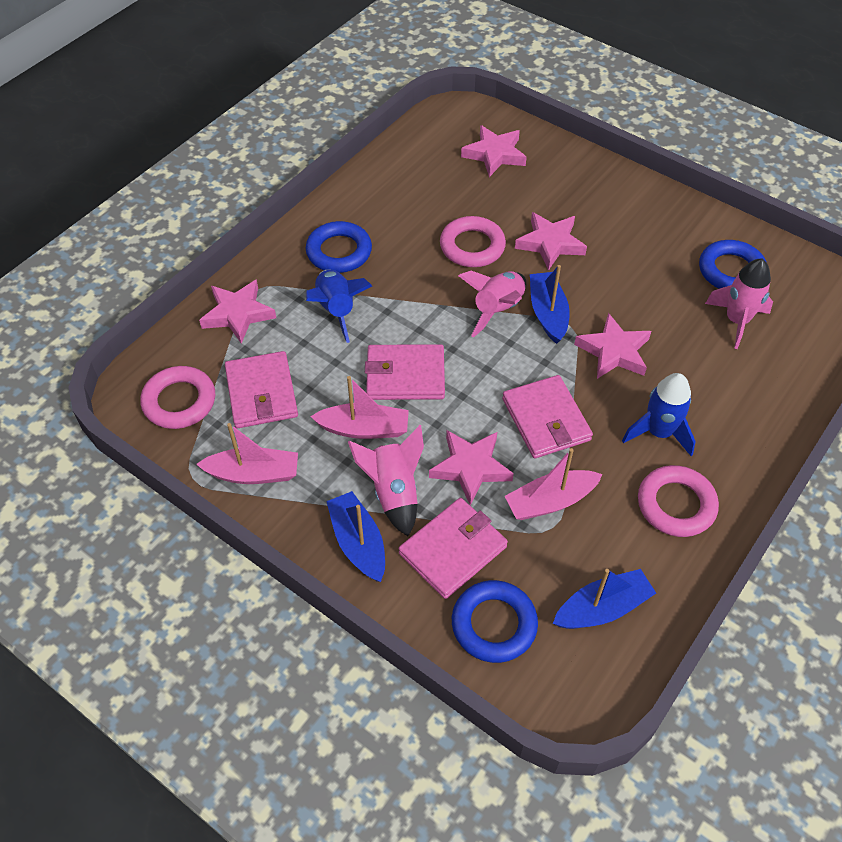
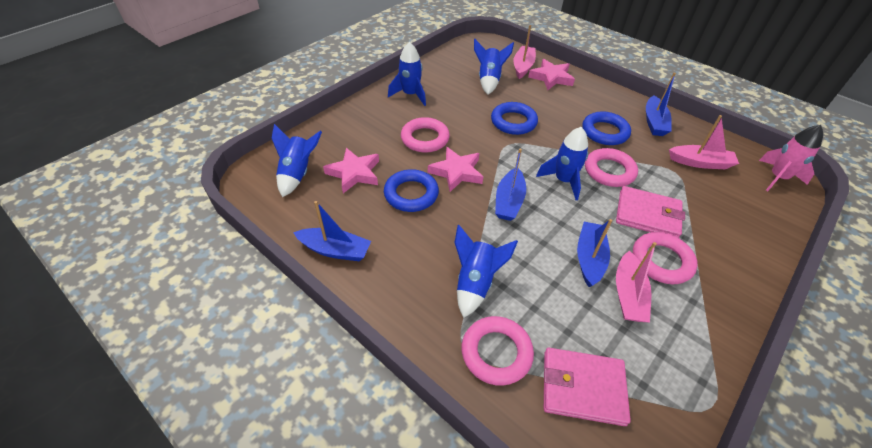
blue boat: 3 -> 4
blue rocket: 2 -> 5
pink ring: 3 -> 4
pink rocket: 3 -> 1
pink star: 5 -> 3
pink wallet: 4 -> 2

